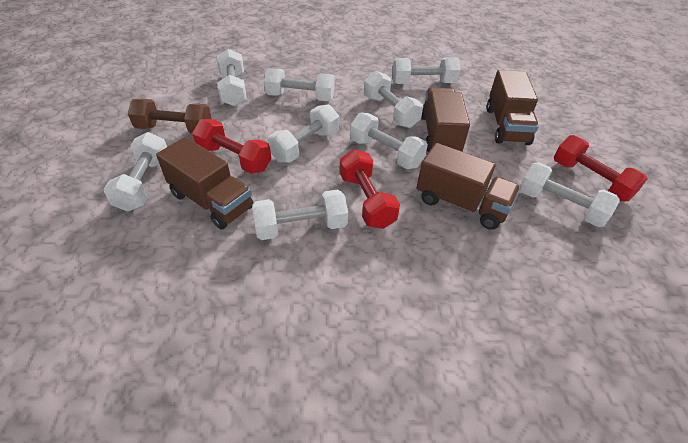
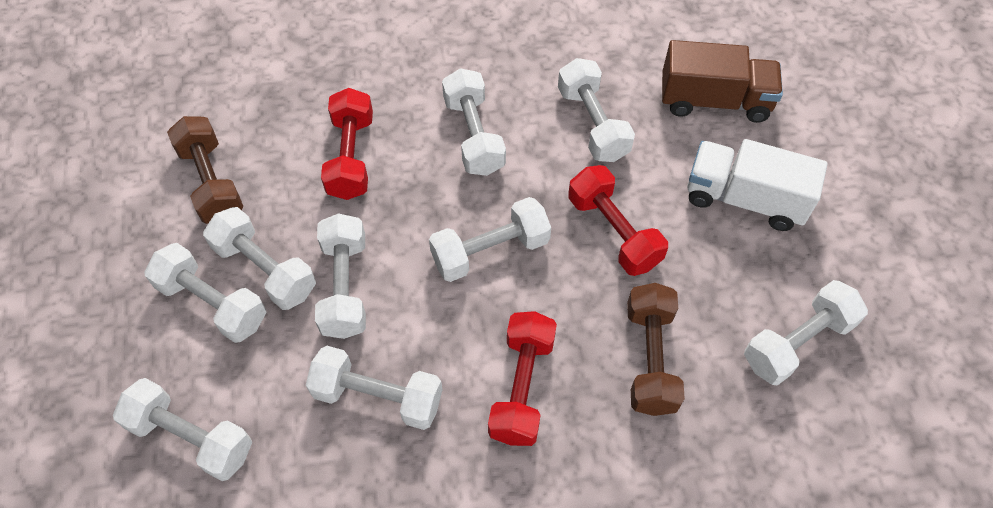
brown dumbbell: 1 -> 2
brown truck: 4 -> 1
white truck: 0 -> 1

